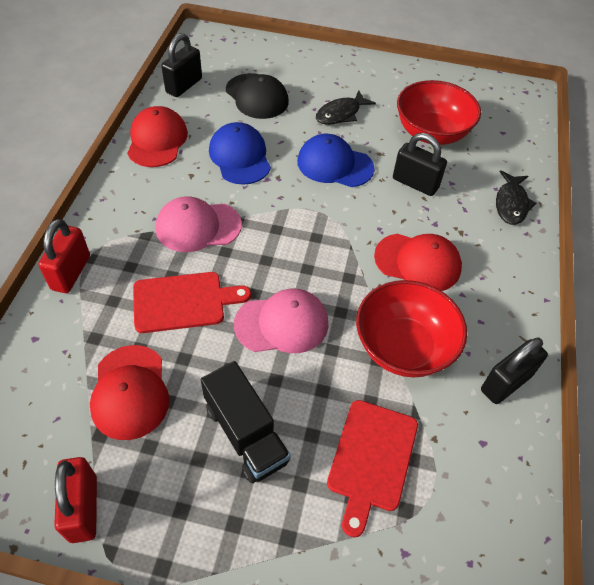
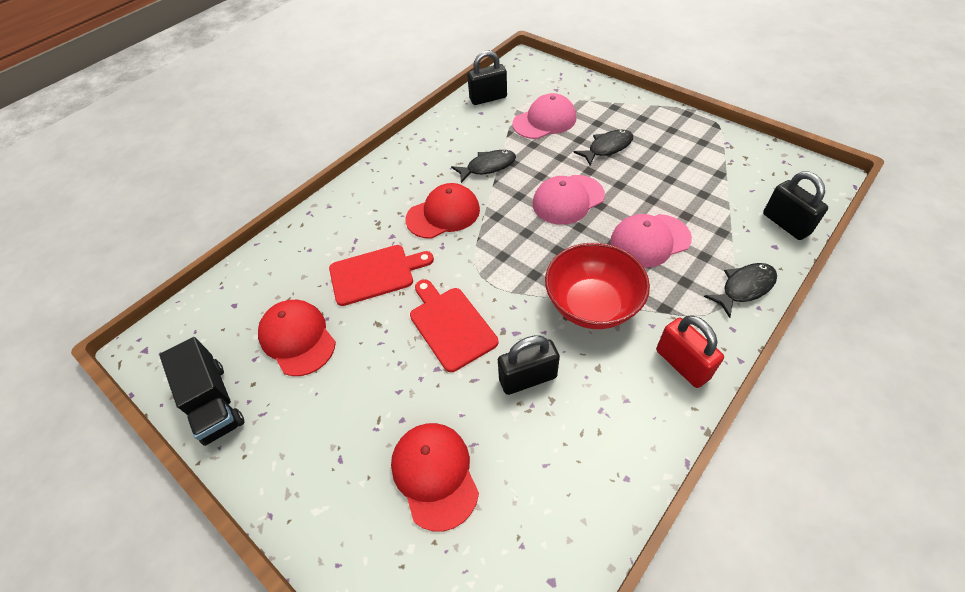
black cap: 1 -> 0
black fish: 2 -> 3
blue cap: 2 -> 0
pink cap: 2 -> 3
red bowl: 2 -> 1
red padlock: 2 -> 1

